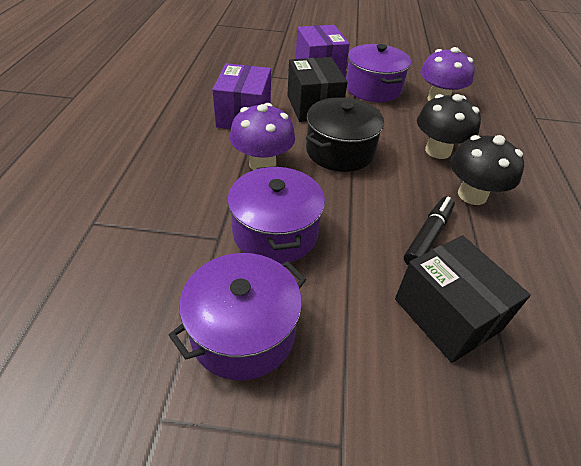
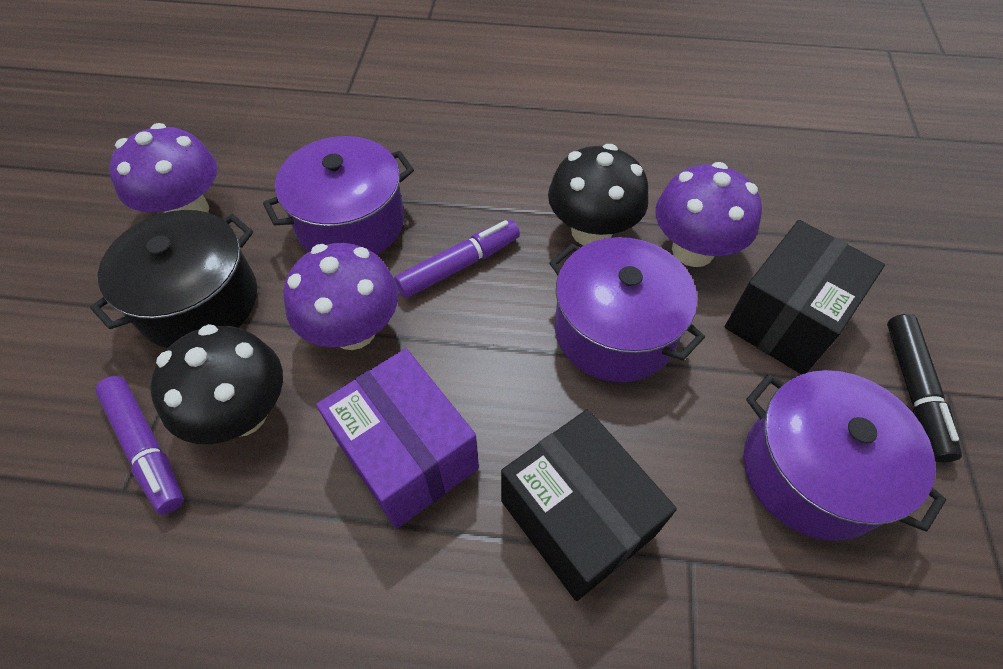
purple box: 2 -> 1
purple marker: 0 -> 2
purple mushroom: 2 -> 3

